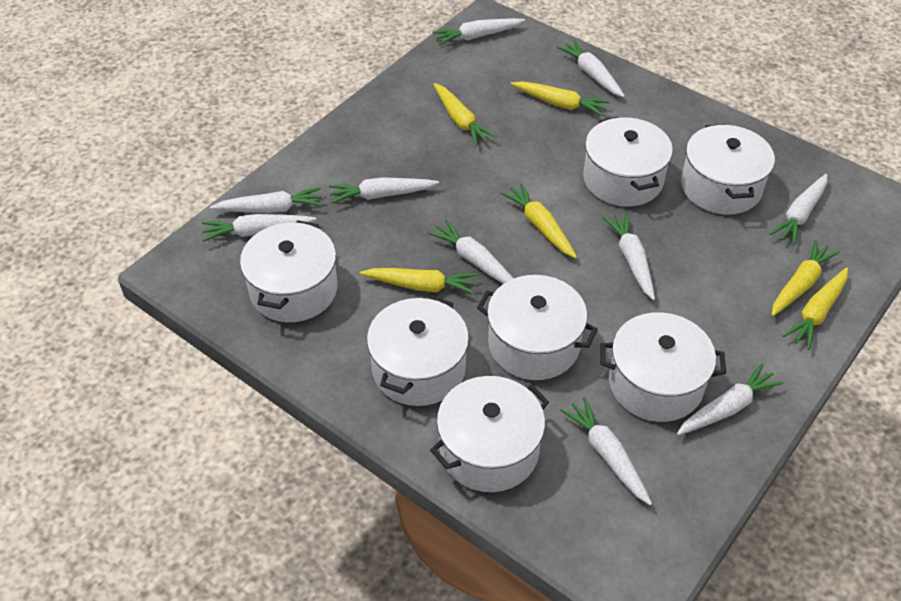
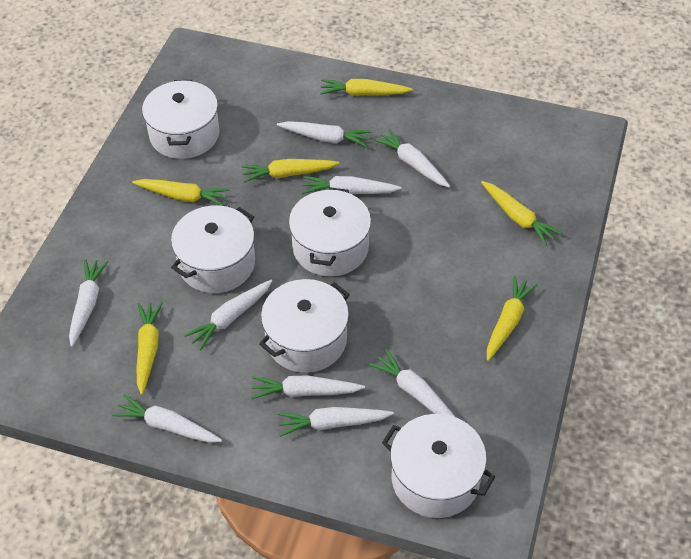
white carrot: 10 -> 9
white pot: 7 -> 5

